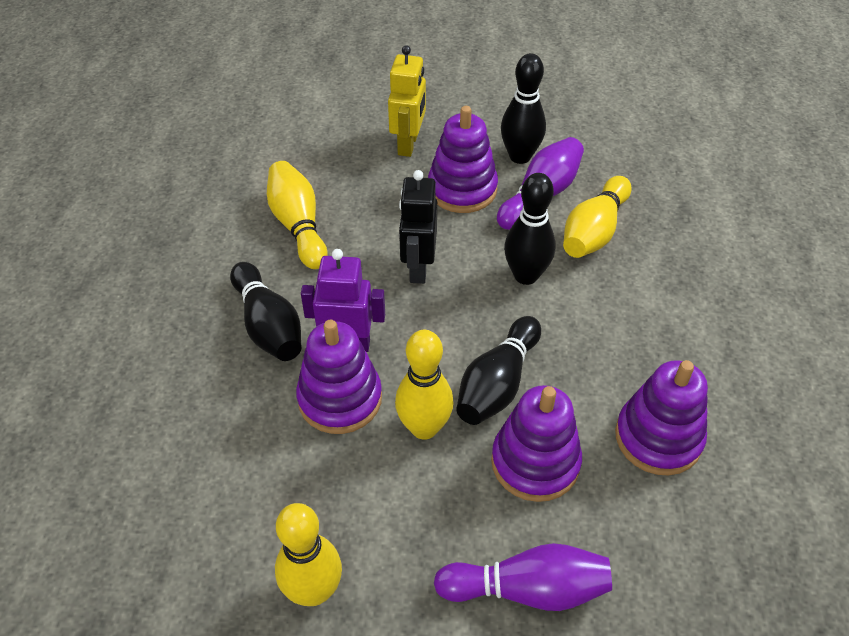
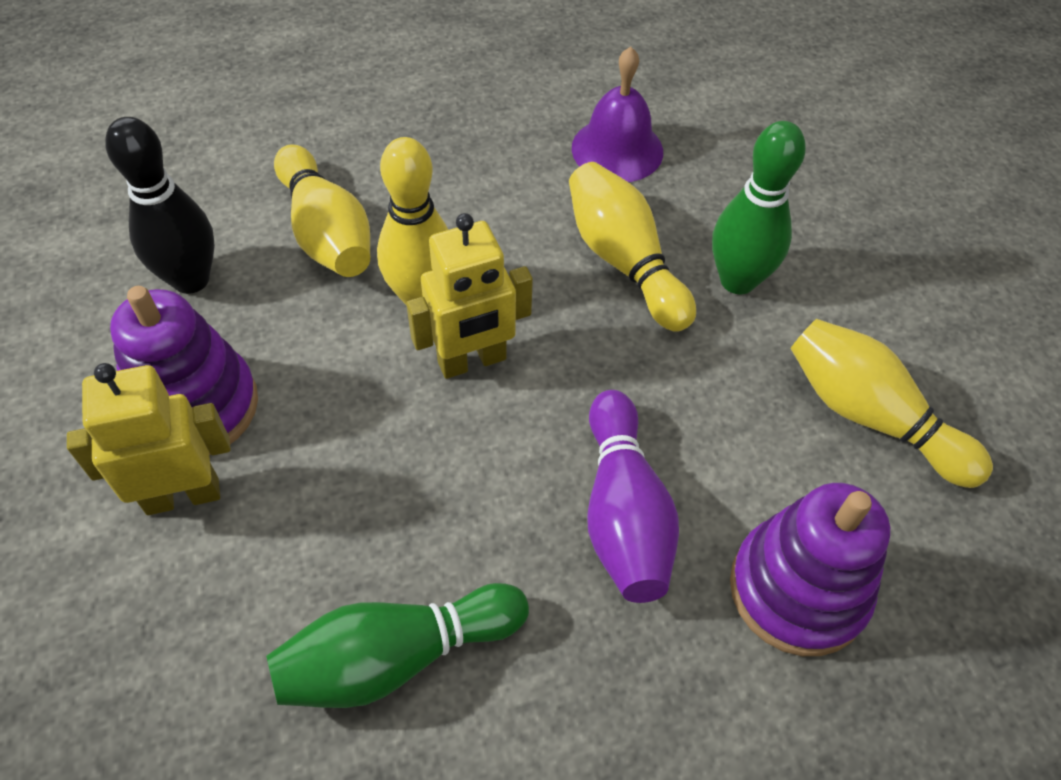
black bowling pin: 4 -> 1
black robot: 1 -> 0
green bowling pin: 0 -> 2
purple bell: 0 -> 1
purple bowling pin: 2 -> 1
purple robot: 1 -> 0
purple stacking toy: 4 -> 2
yellow robot: 1 -> 2

